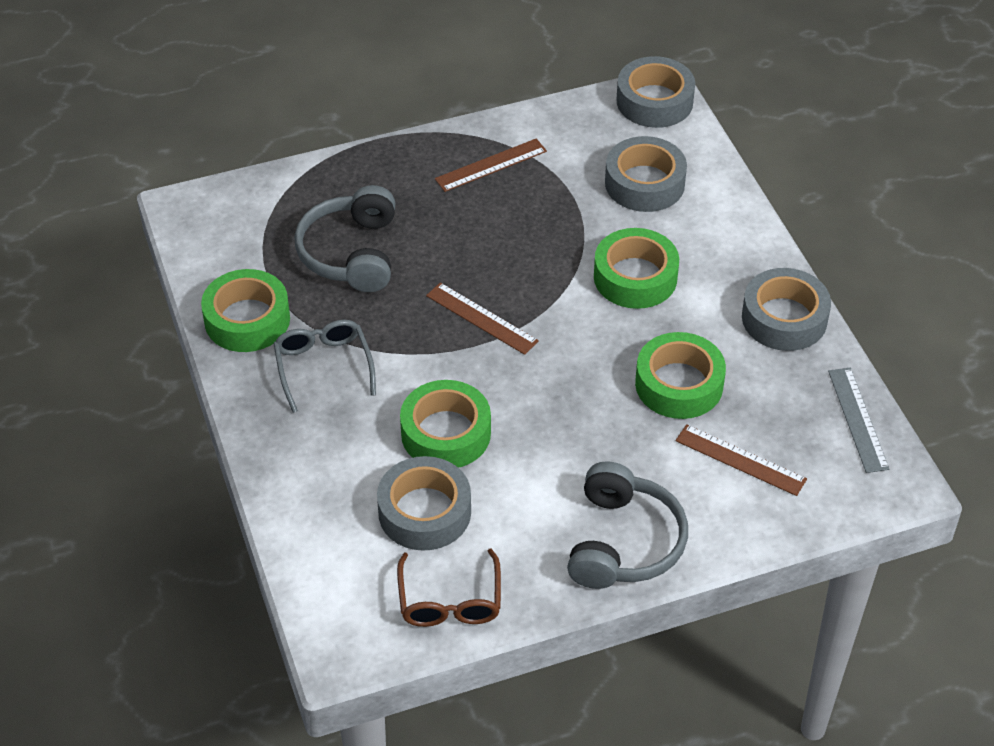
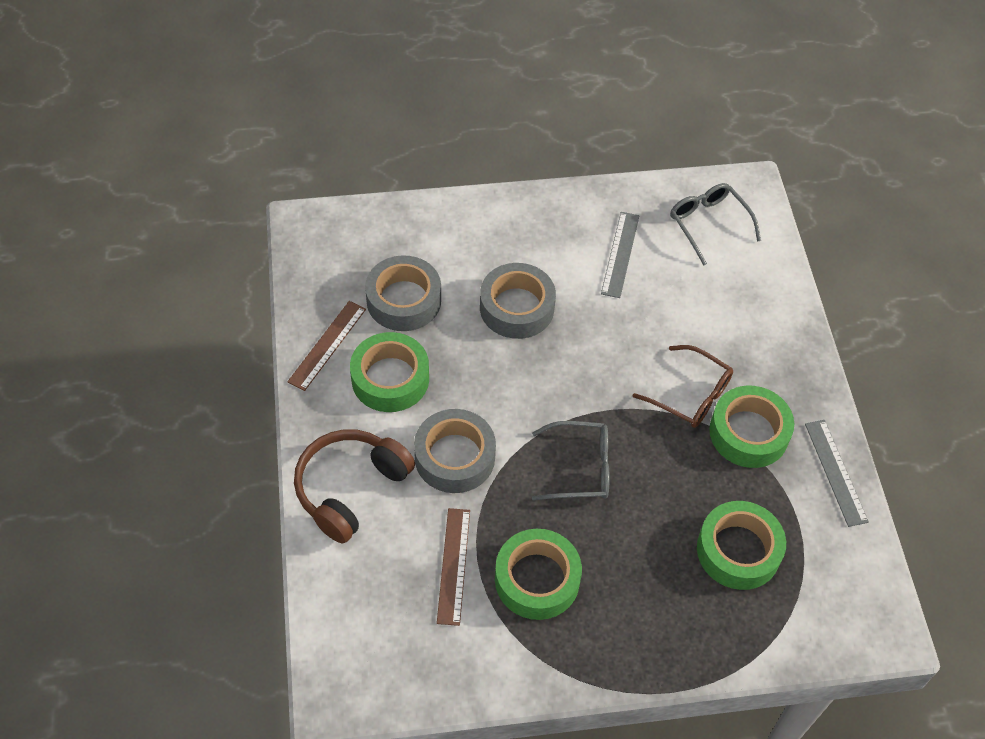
brown headphones: 0 -> 1
brown ruler: 3 -> 2
grey glasses: 1 -> 2
grey headphones: 2 -> 0
grey ruler: 1 -> 2
grey tape: 4 -> 3

